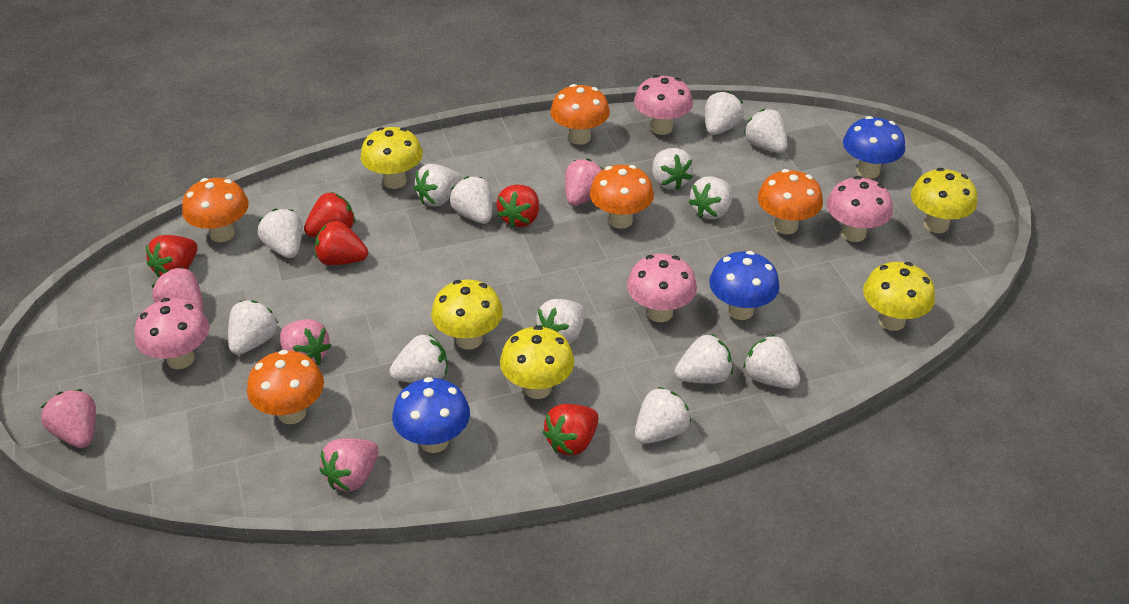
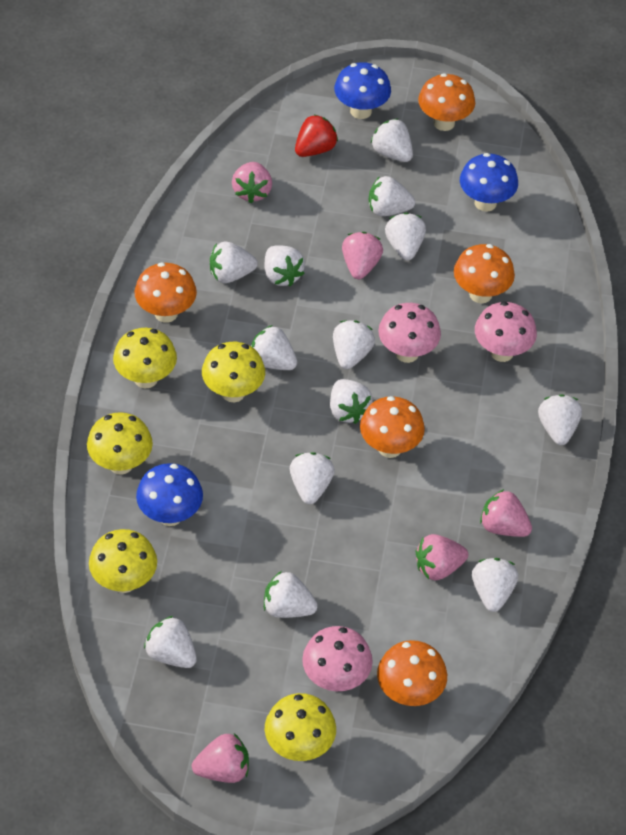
pink mushroom: 4 -> 3
red strawberry: 5 -> 1

